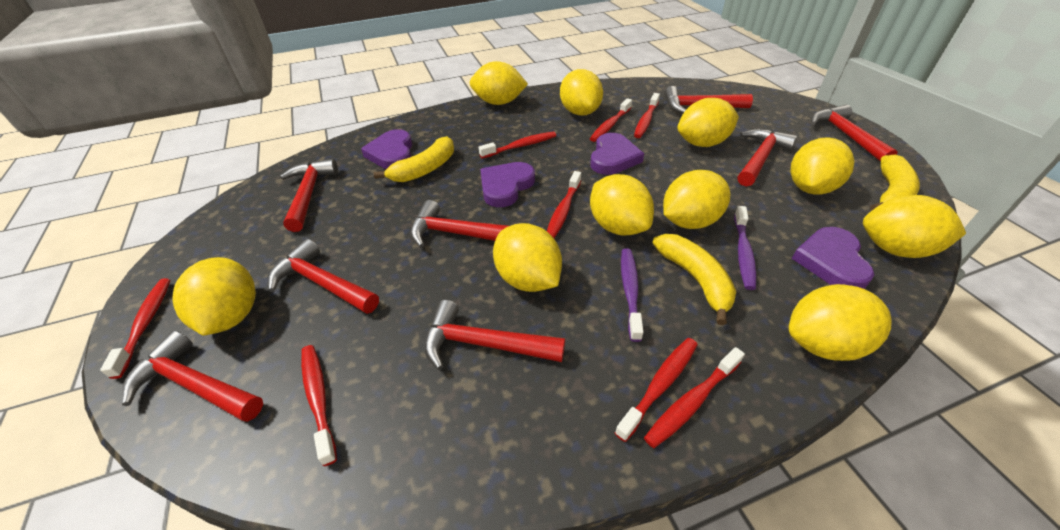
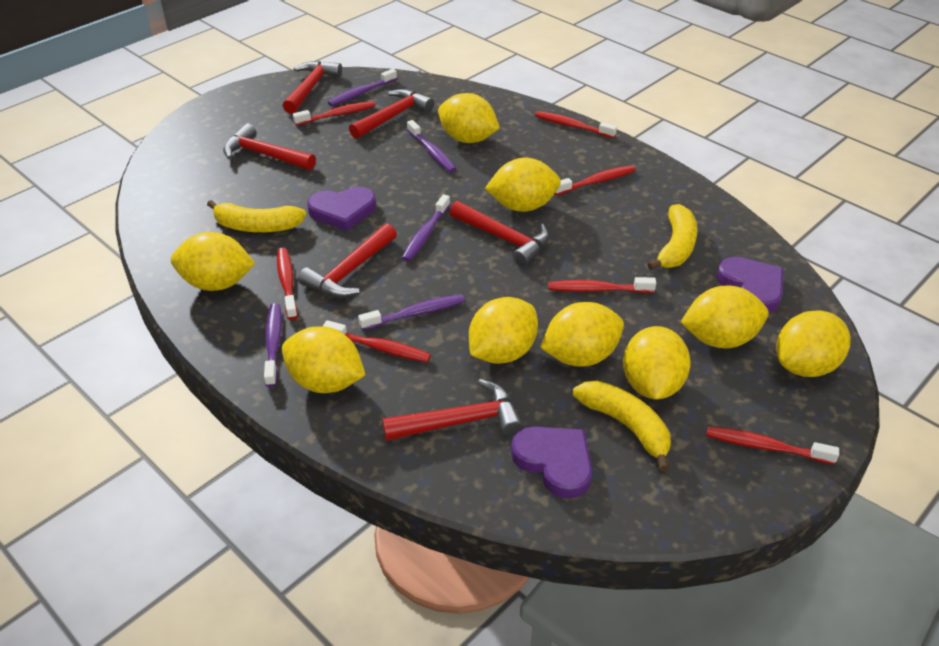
purple heart: 4 -> 3
purple toothbrush: 2 -> 5
red hammer: 8 -> 6
red toothbrush: 8 -> 7
yellow lemon: 10 -> 9

